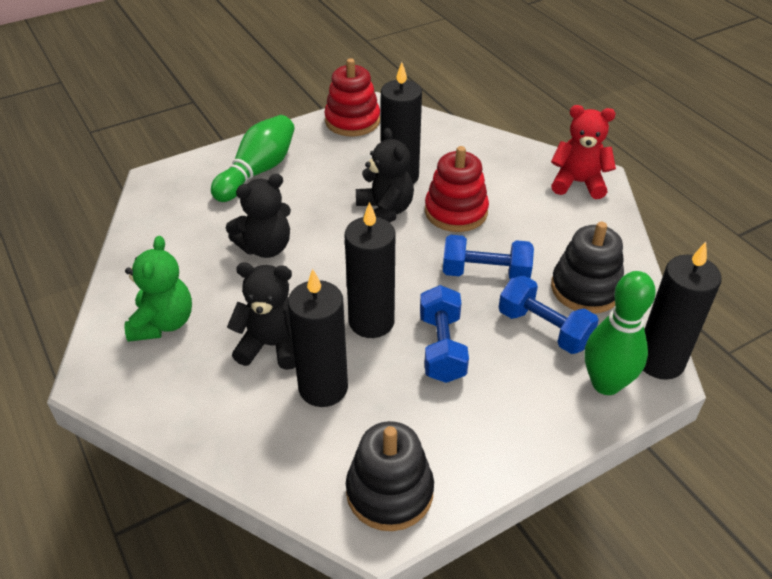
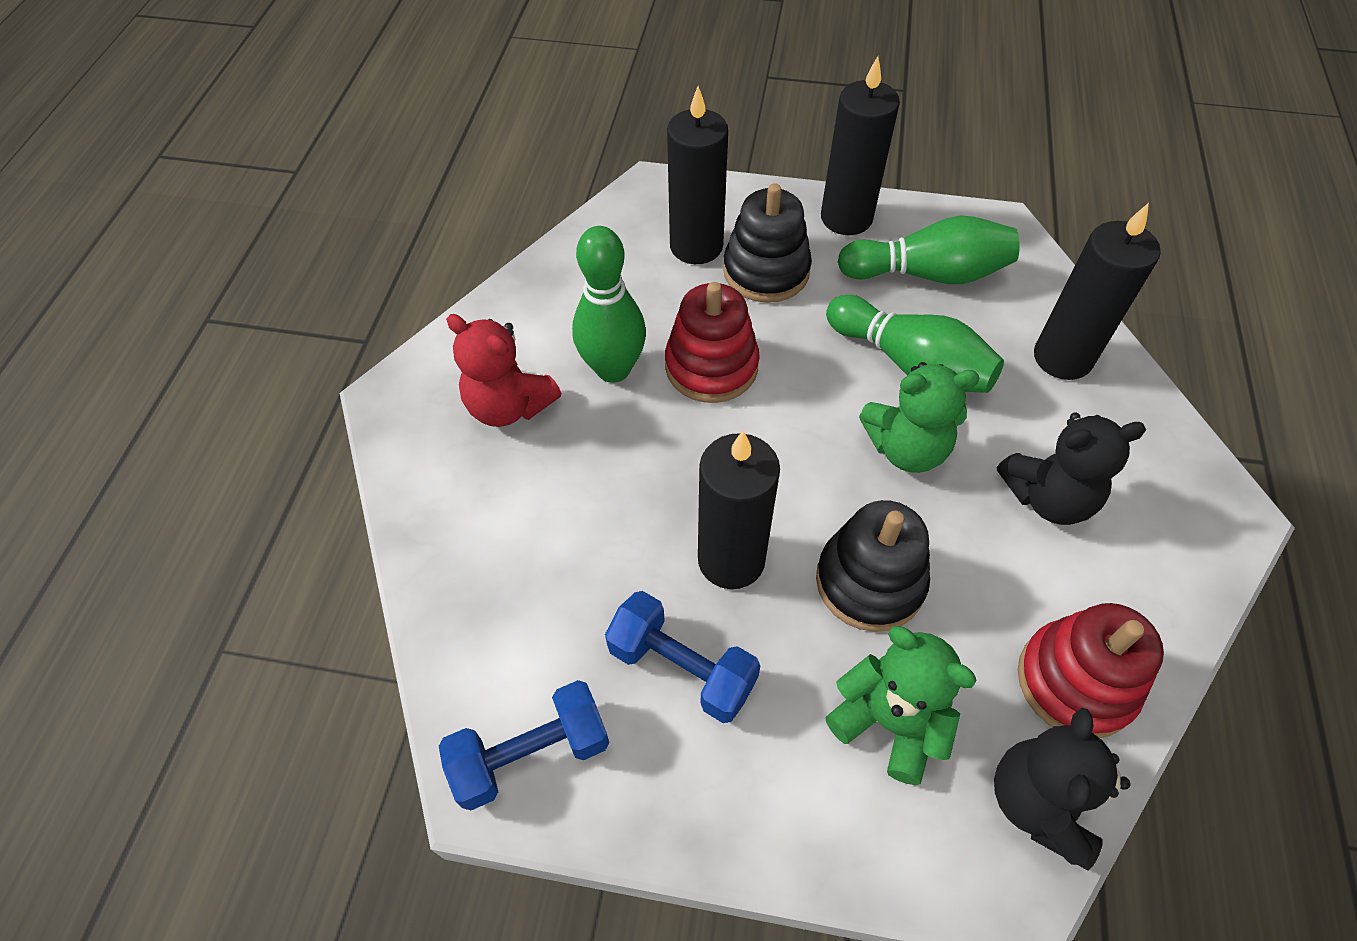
black teddy bear: 3 -> 2
blue dumbbell: 3 -> 2
green bowling pin: 2 -> 3
green teddy bear: 1 -> 2

